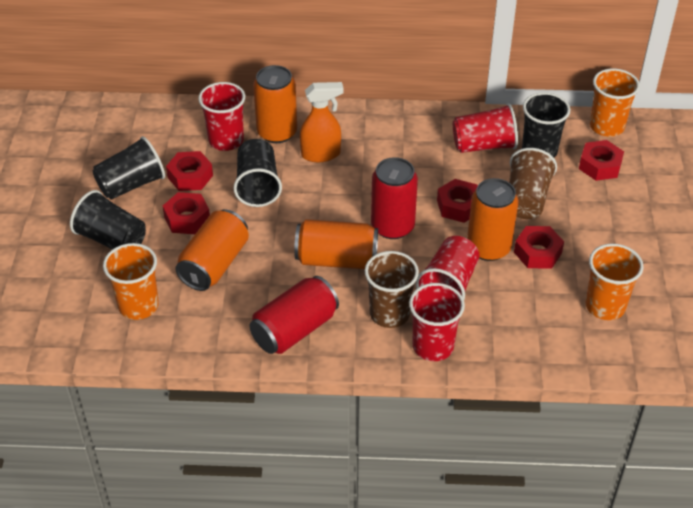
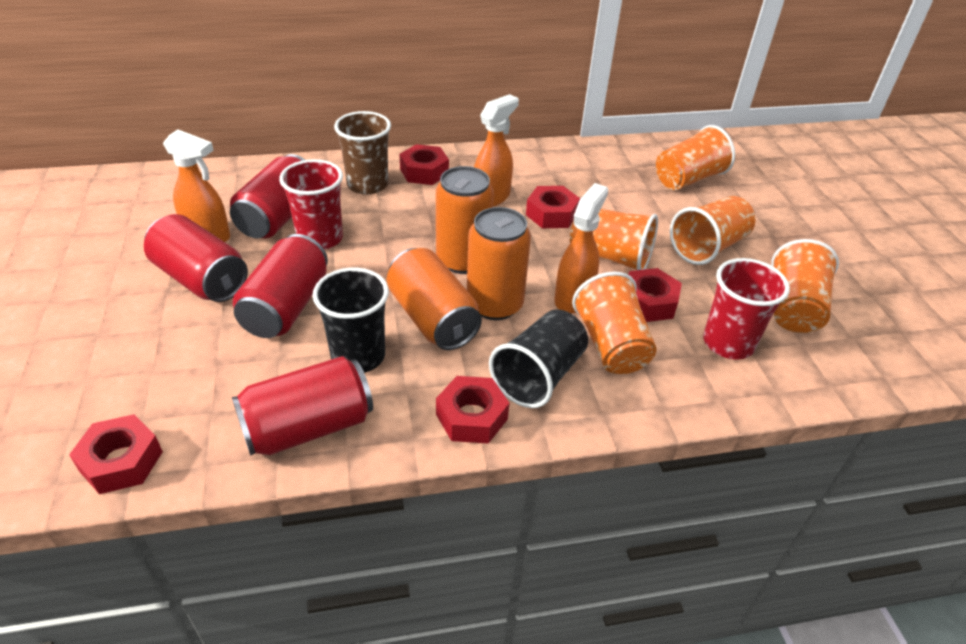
black cup: 4 -> 2
brown cup: 2 -> 1
orange can: 4 -> 3
orange cup: 3 -> 5
orange spray bottle: 1 -> 3
red can: 2 -> 4
red cup: 4 -> 2

